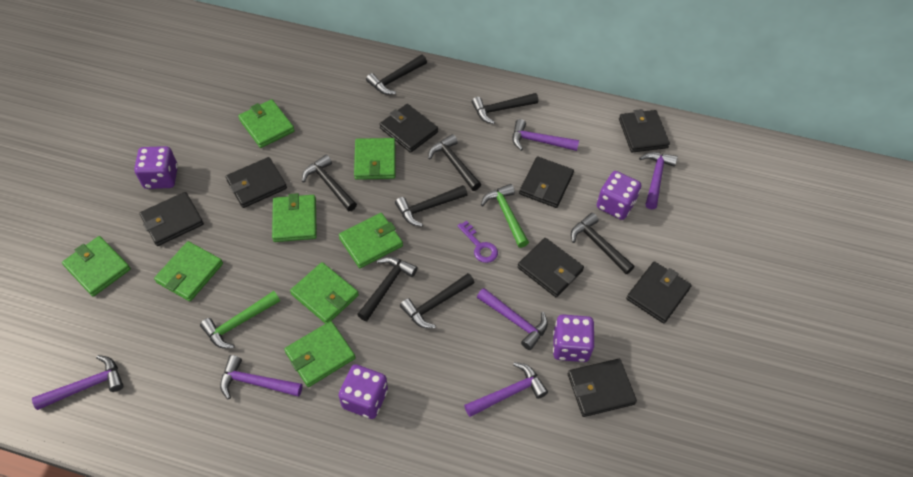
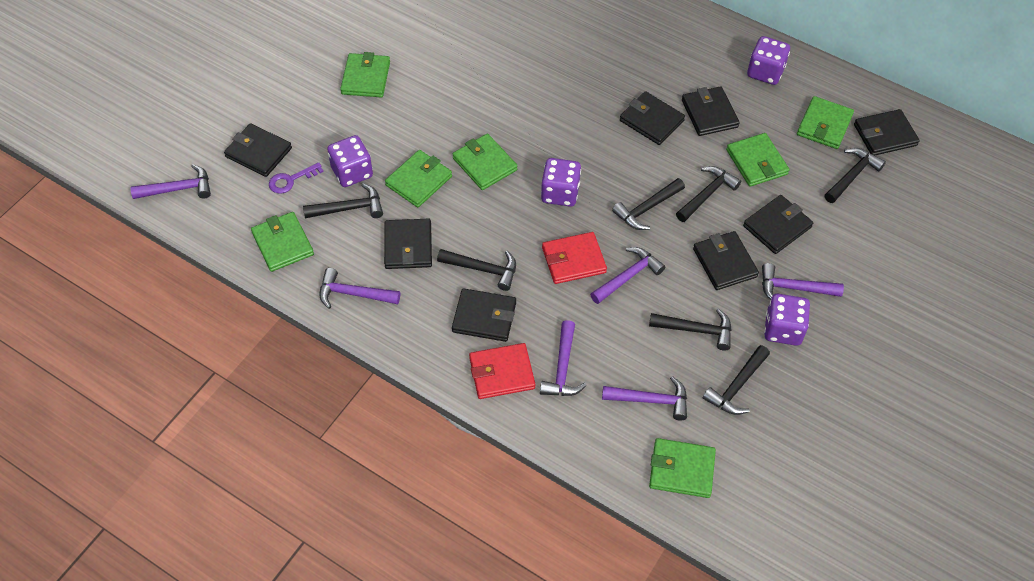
black hammer: 8 -> 7
green hammer: 2 -> 0
green wallet: 8 -> 7
red wallet: 0 -> 2

